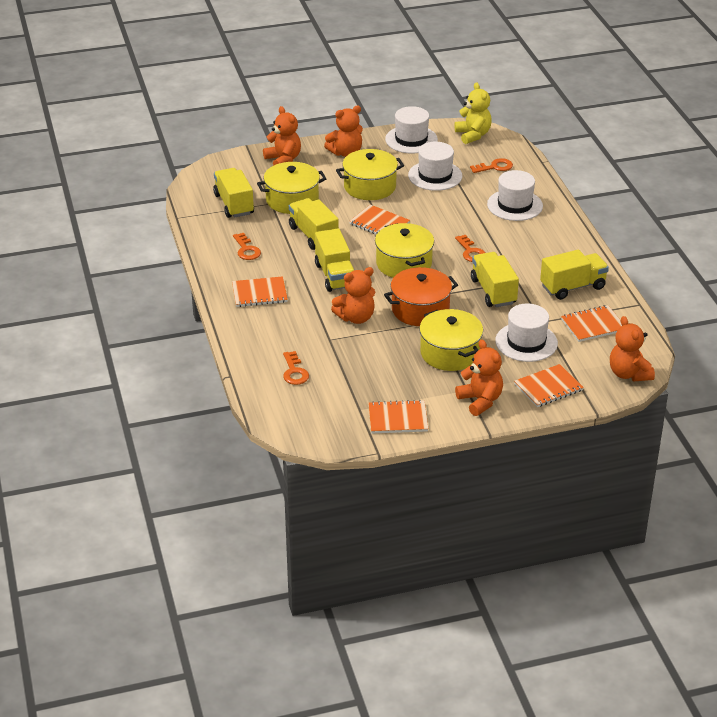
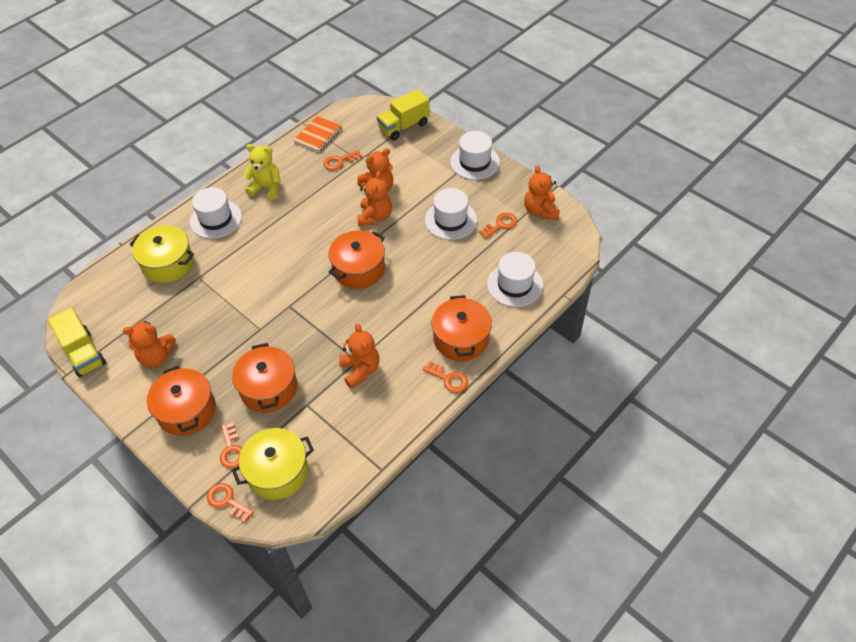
orange key: 4 -> 5
orange notebook: 5 -> 1
orange pot: 1 -> 4
yellow pot: 4 -> 2
yellow truck: 5 -> 2

